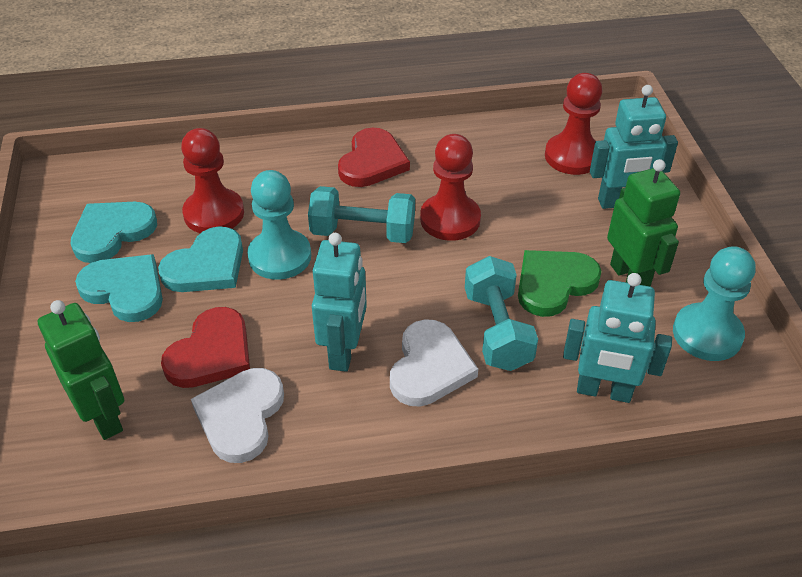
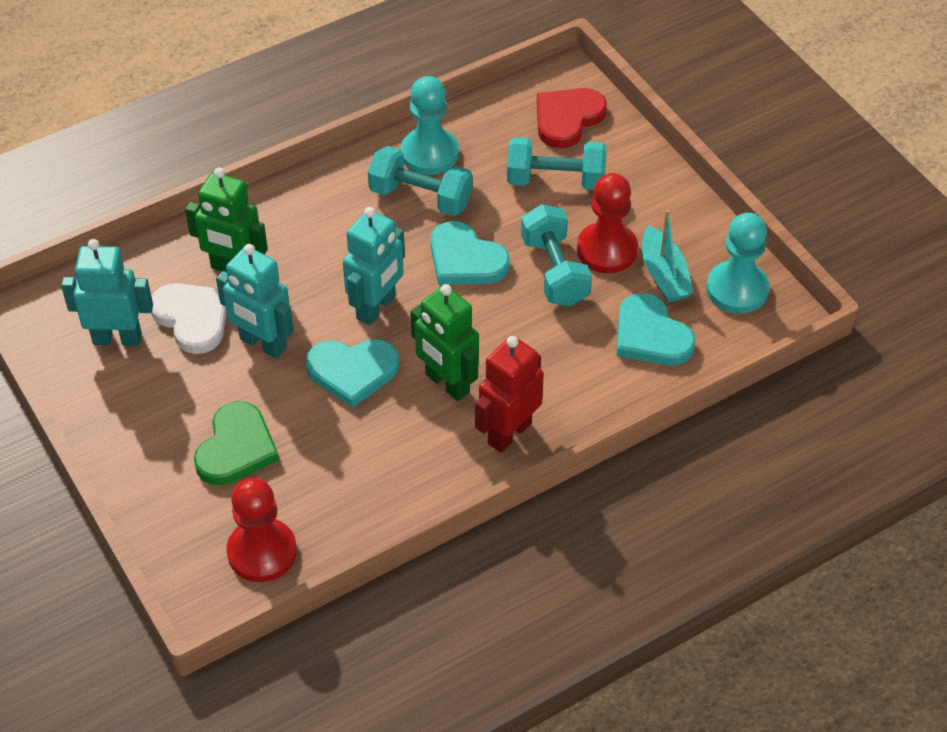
red heart: 2 -> 1
red pawn: 3 -> 2
red robot: 0 -> 1
turquoise boat: 0 -> 1
turquoise dumbbell: 2 -> 3
white heart: 2 -> 1

